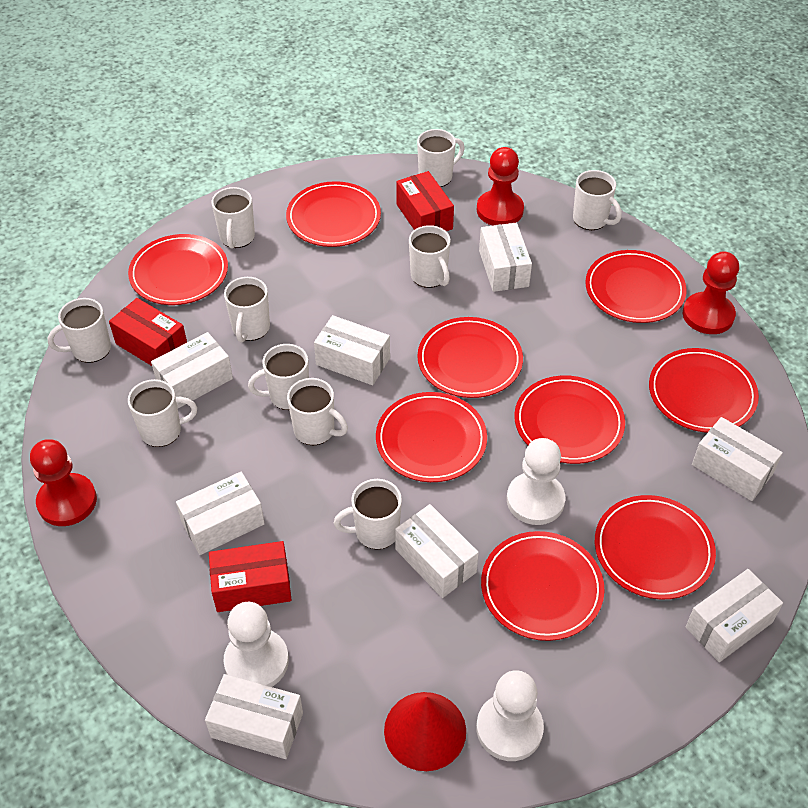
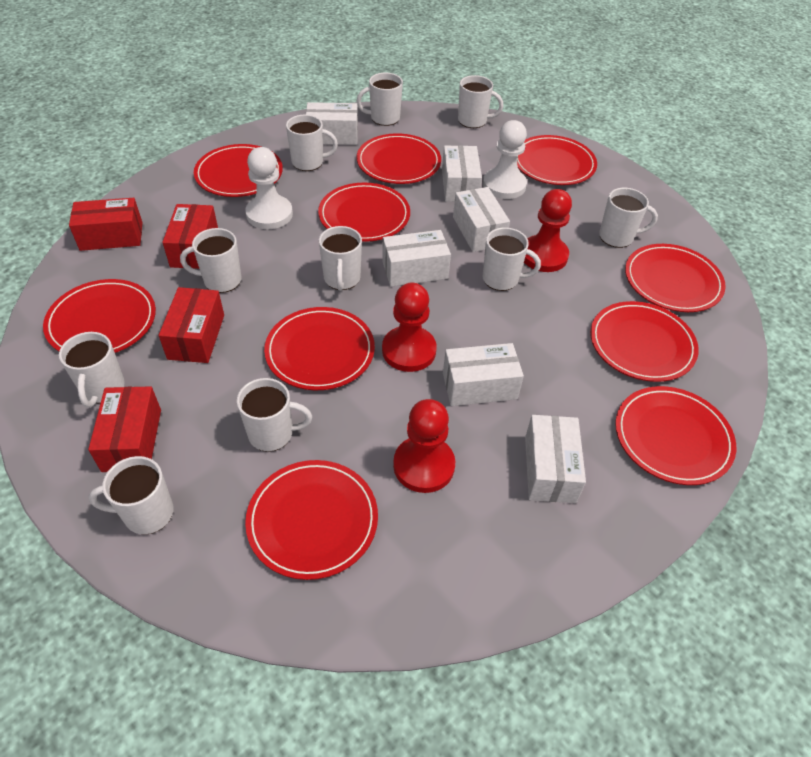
red box: 3 -> 4
red cone: 1 -> 0
red plate: 9 -> 10
white box: 8 -> 6
white pawn: 3 -> 2

